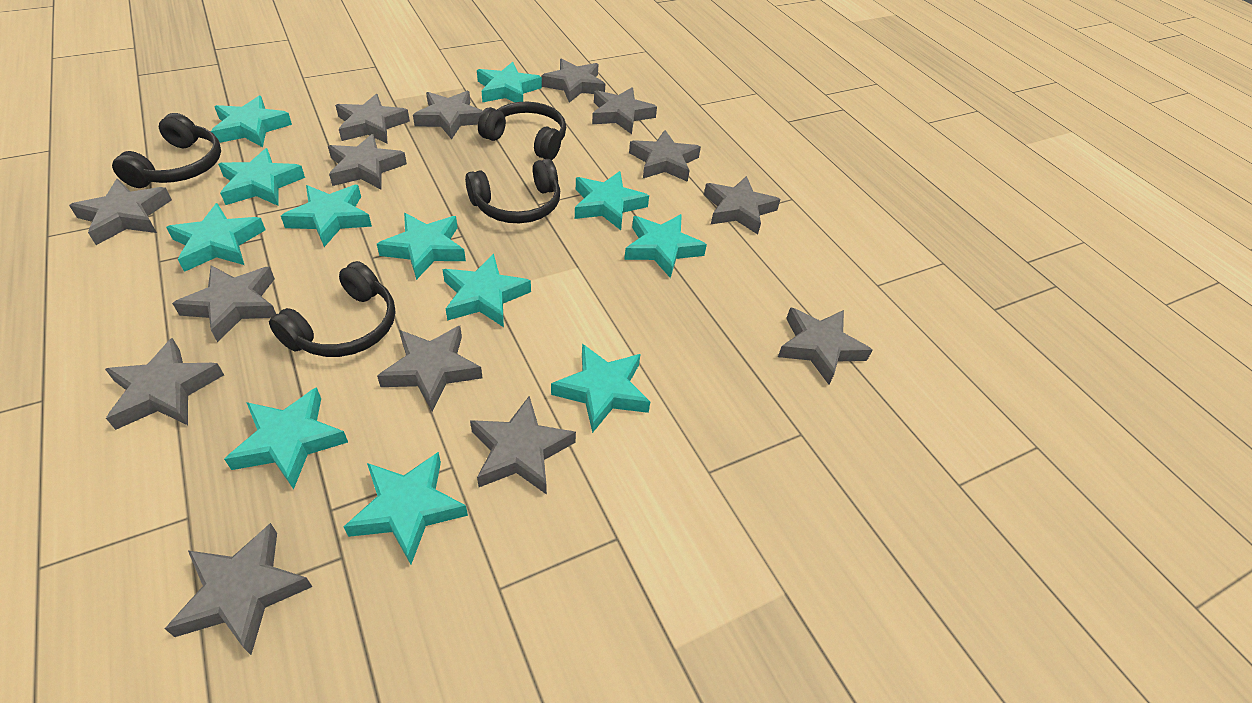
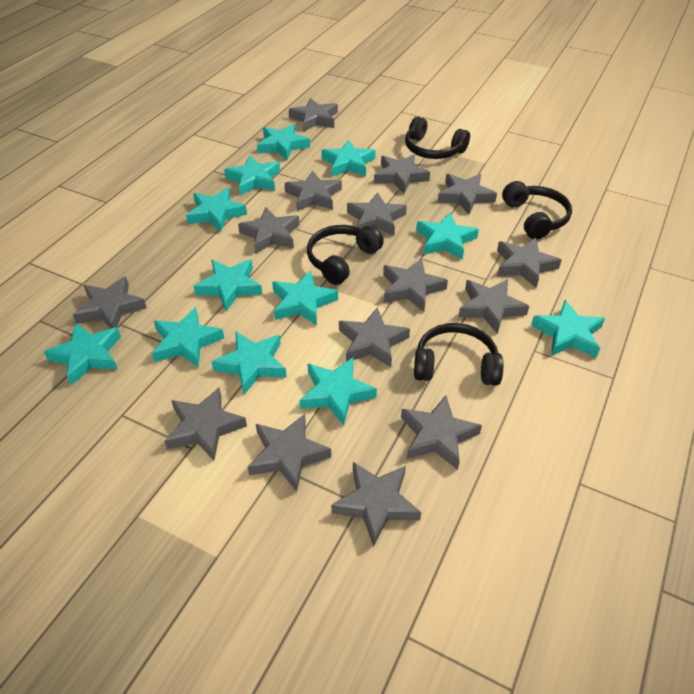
grey star: 14 -> 15

